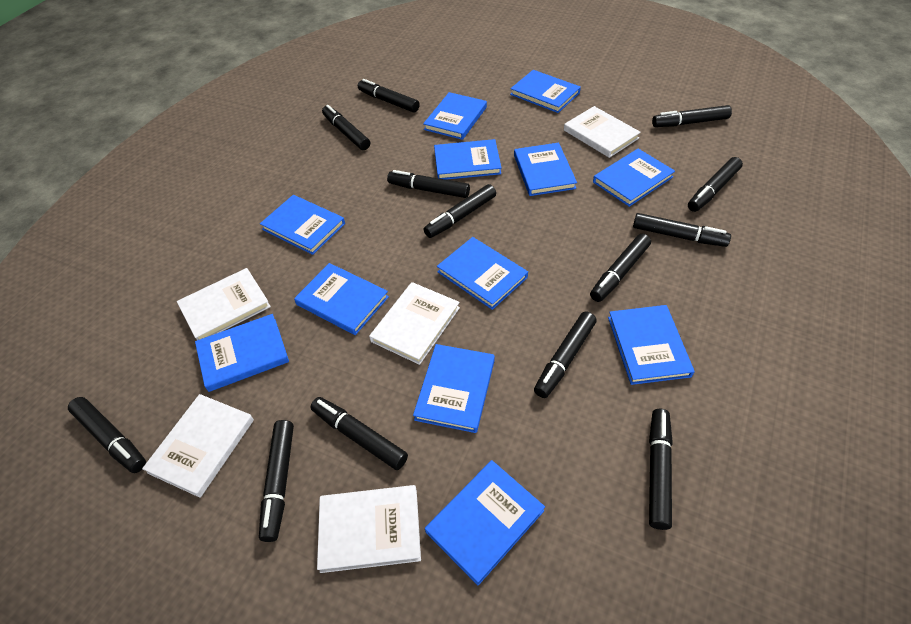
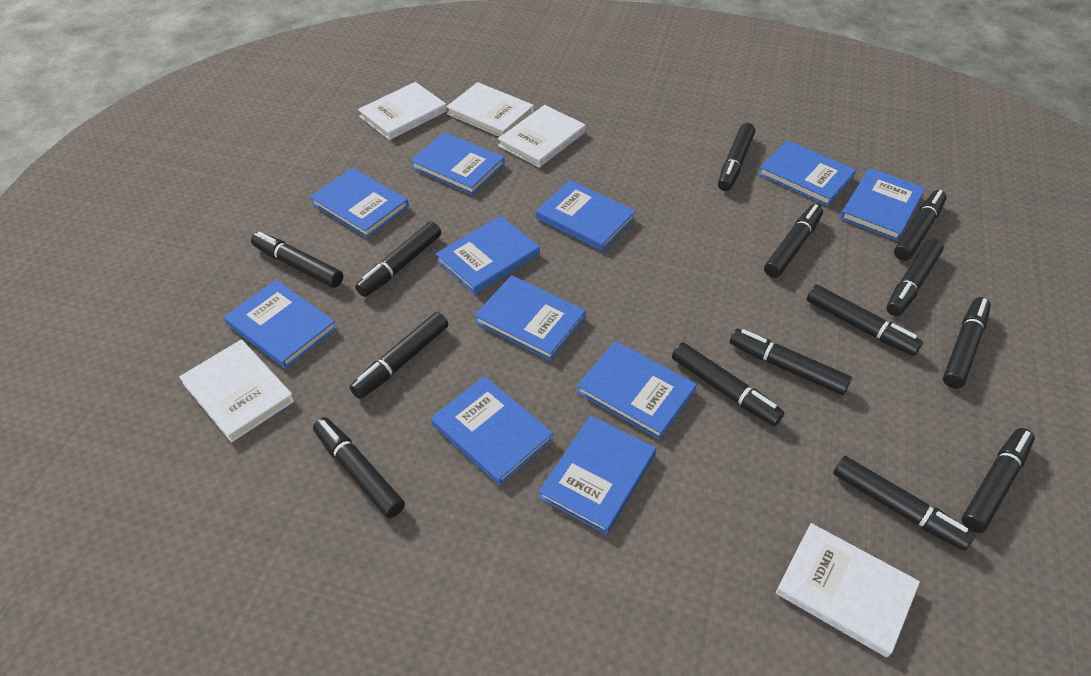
black marker: 13 -> 14
blue book: 12 -> 11

